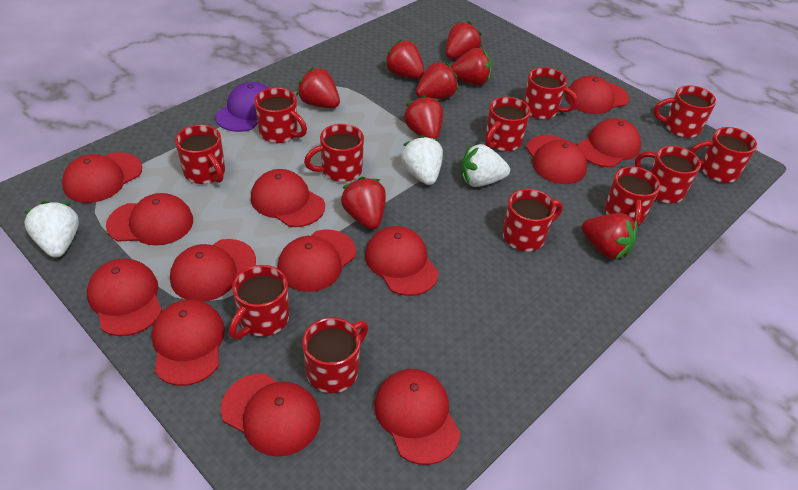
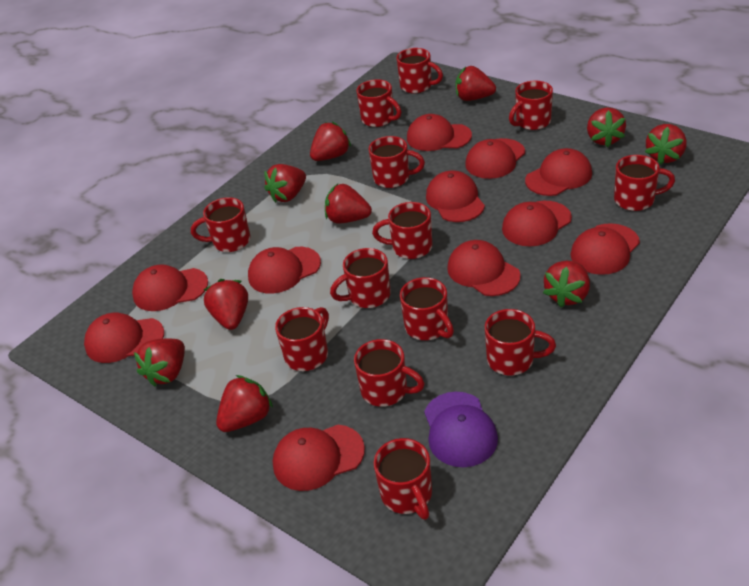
red cap: 13 -> 11
red mug: 12 -> 13
red strawberry: 8 -> 10
white strawberry: 3 -> 0

